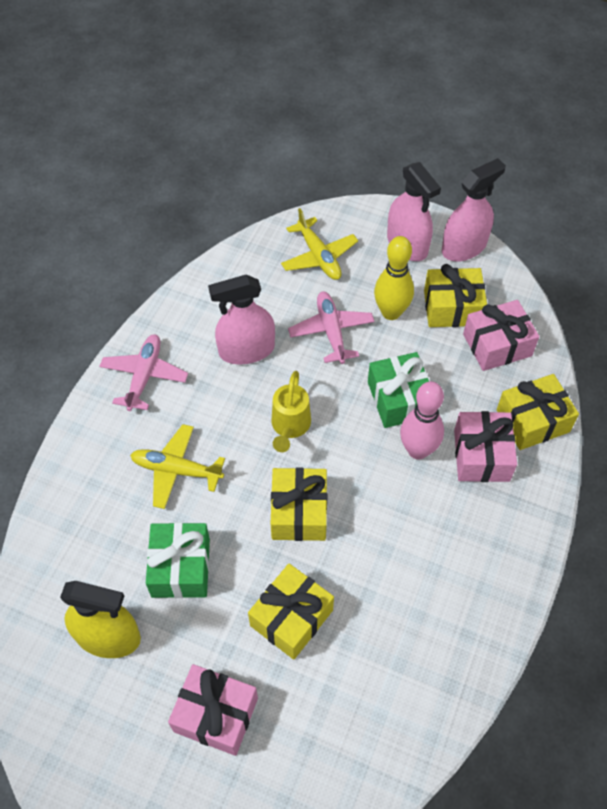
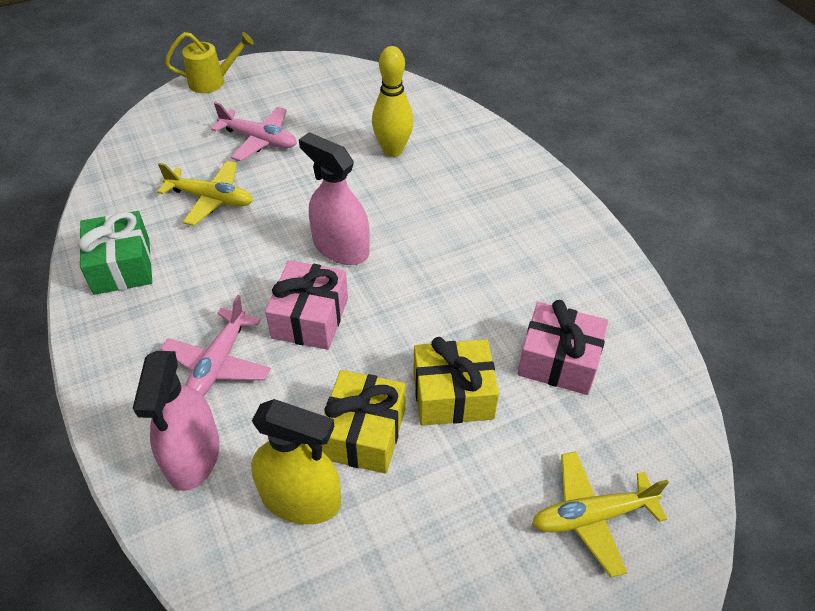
green gift: 2 -> 1
pink bowling pin: 1 -> 0
pink gift: 3 -> 2
pink spray bottle: 3 -> 2
yellow gift: 4 -> 2

